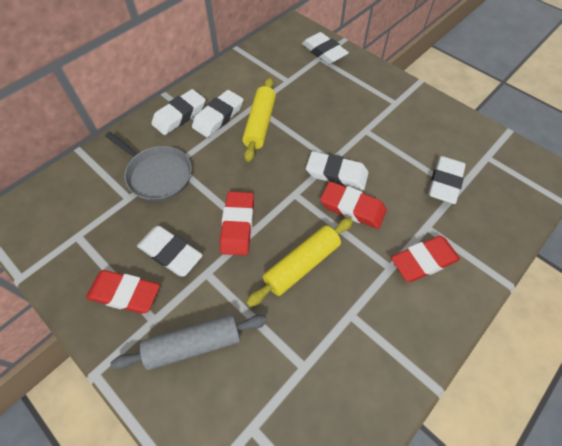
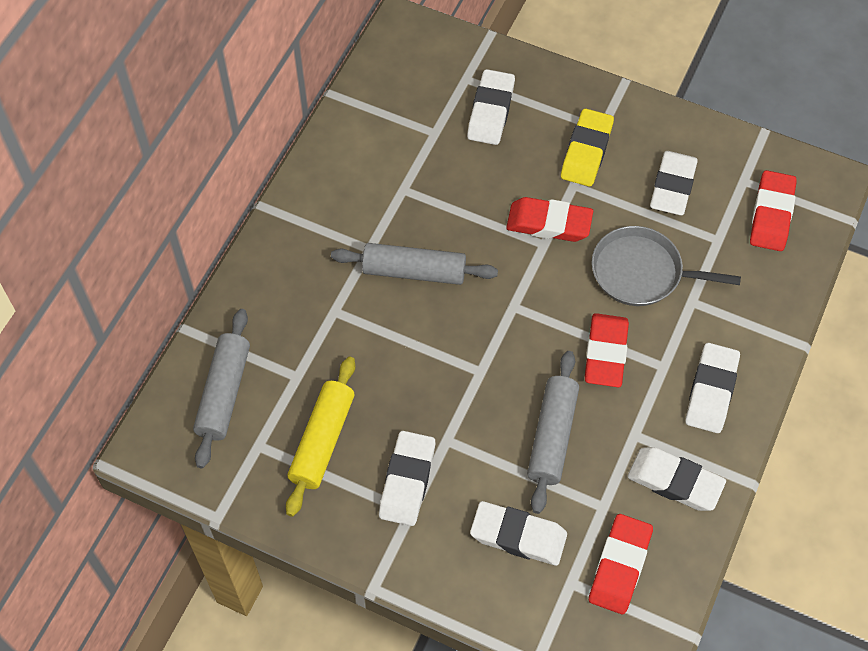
grey rolling pin: 1 -> 3
yellow eraser: 0 -> 1
yellow rolling pin: 2 -> 1

